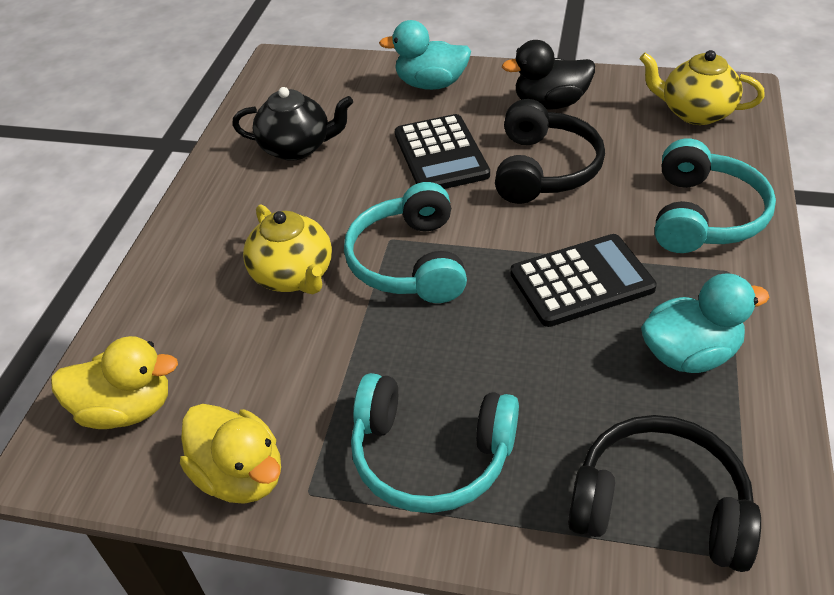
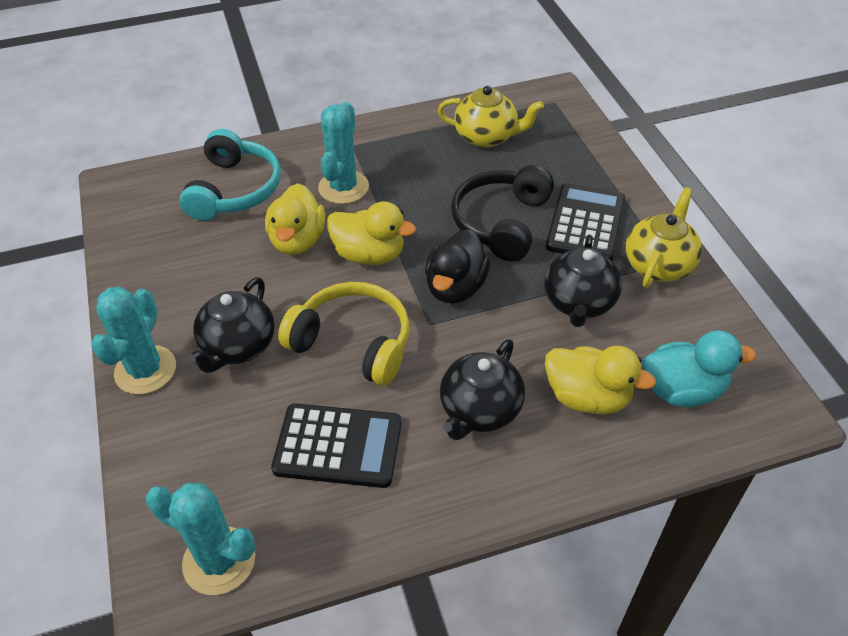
black headphones: 2 -> 1
black teapot: 1 -> 3
turquoise cactus: 0 -> 3
turquoise duck: 2 -> 1
turquoise headphones: 3 -> 1
yellow duck: 2 -> 3
yellow headphones: 0 -> 1

